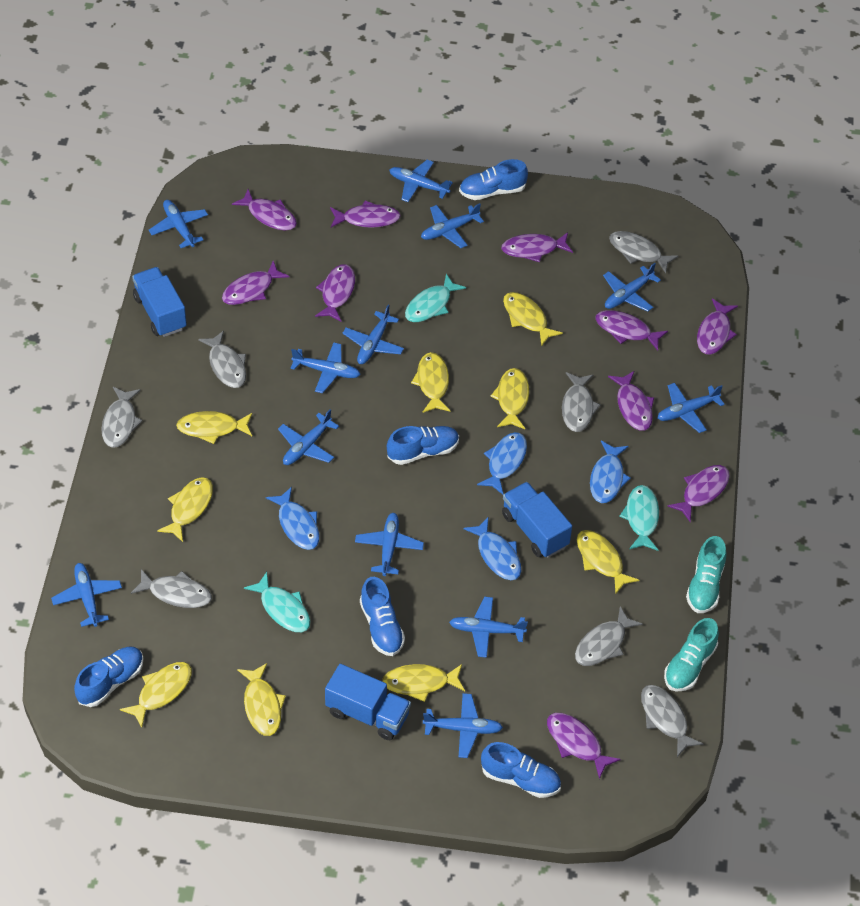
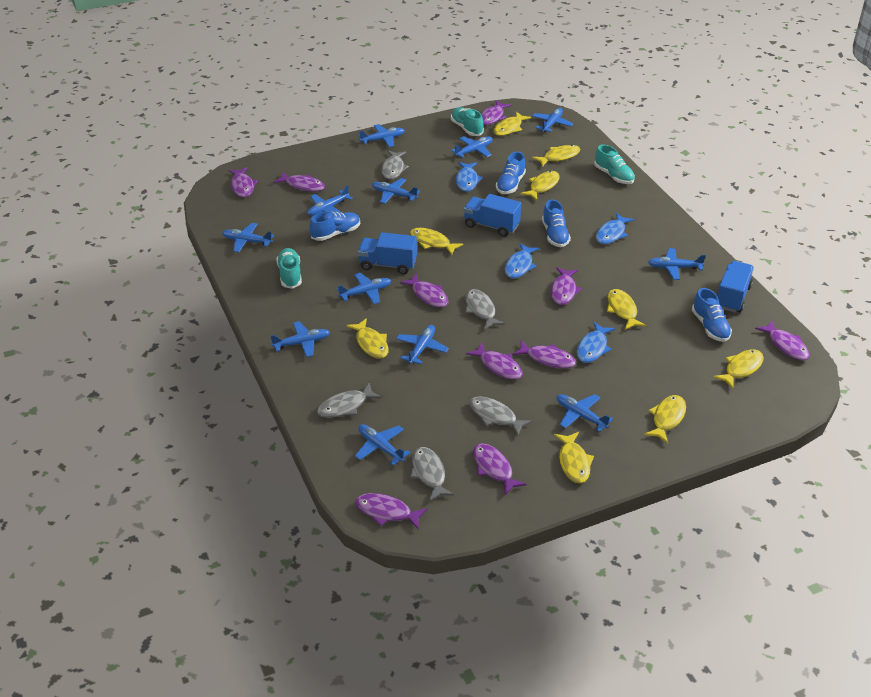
blue shoe: 5 -> 4
grey fish: 7 -> 5
turquoise fish: 3 -> 0
turquoise shoe: 2 -> 3

